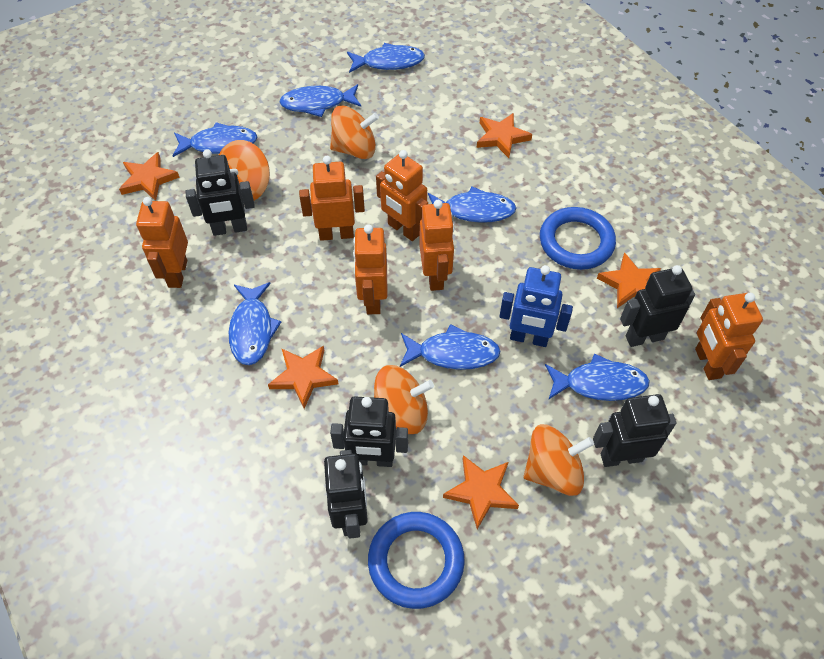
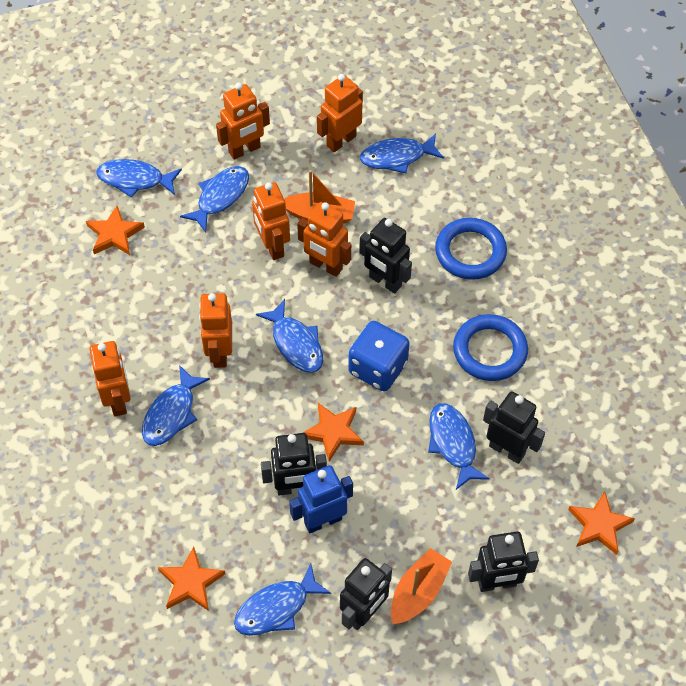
blue dice: 0 -> 1
orange boat: 0 -> 2
orange spinning top: 4 -> 0
orange star: 5 -> 4

